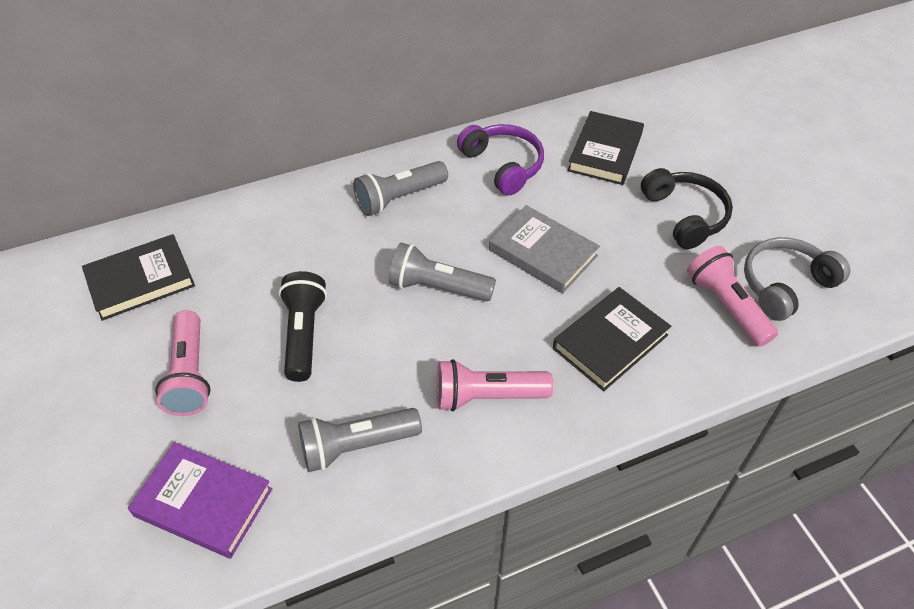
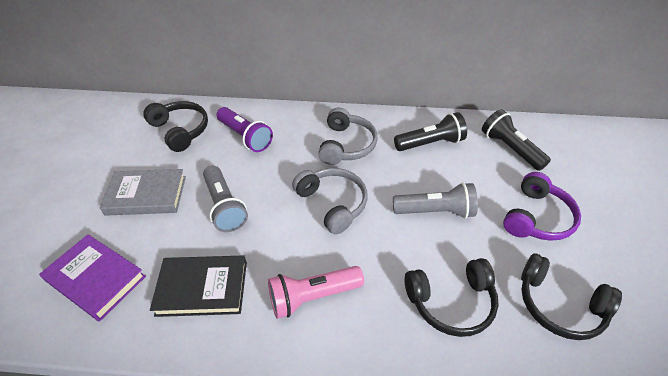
black book: 3 -> 1
black flashlight: 1 -> 2
black headphones: 1 -> 3
grey flashlight: 3 -> 2
grey headphones: 1 -> 2
pink flashlight: 3 -> 1
purple flashlight: 0 -> 1

